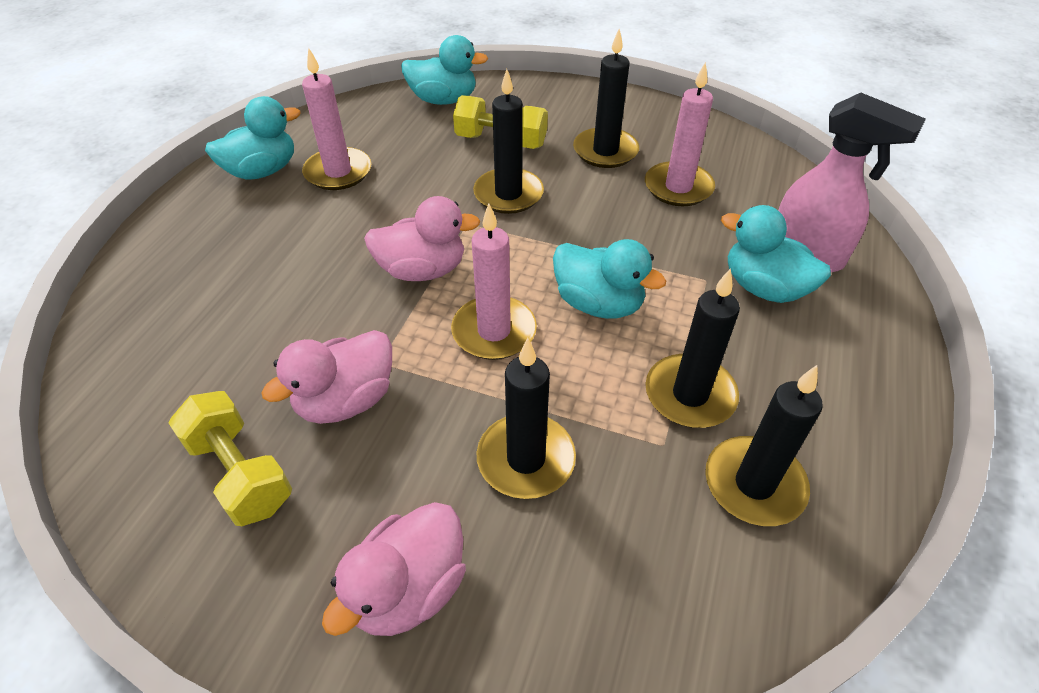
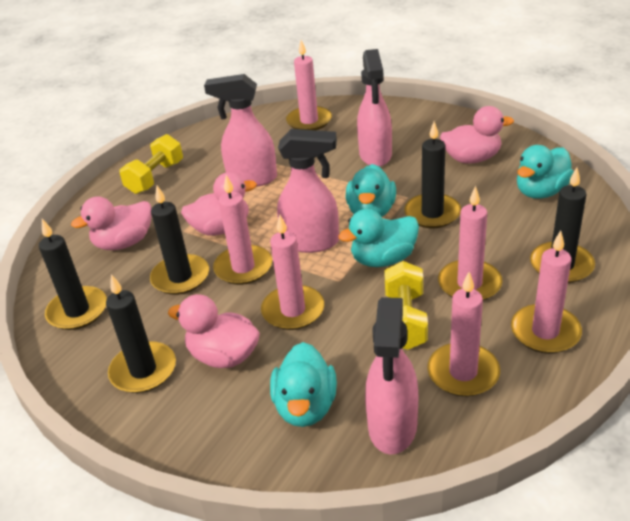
pink candle: 3 -> 6
pink duck: 3 -> 4
pink spray bottle: 1 -> 4

